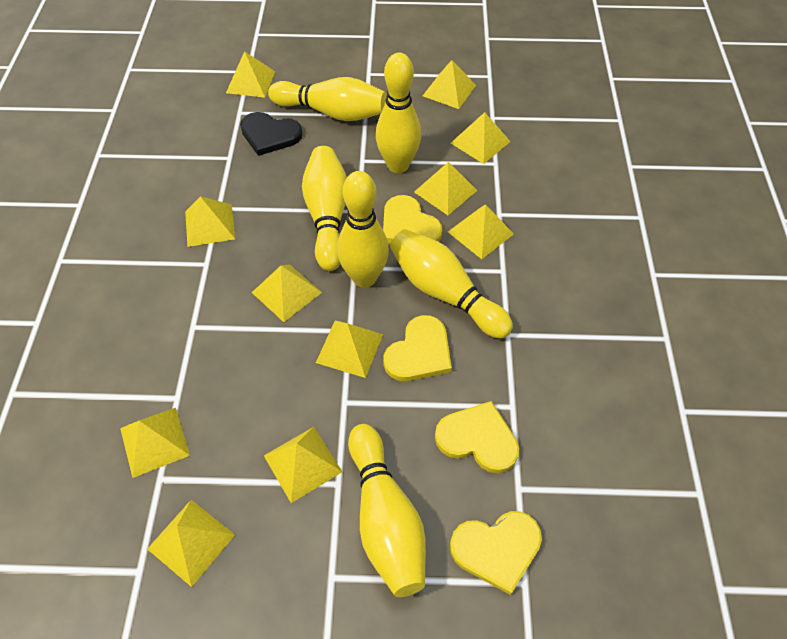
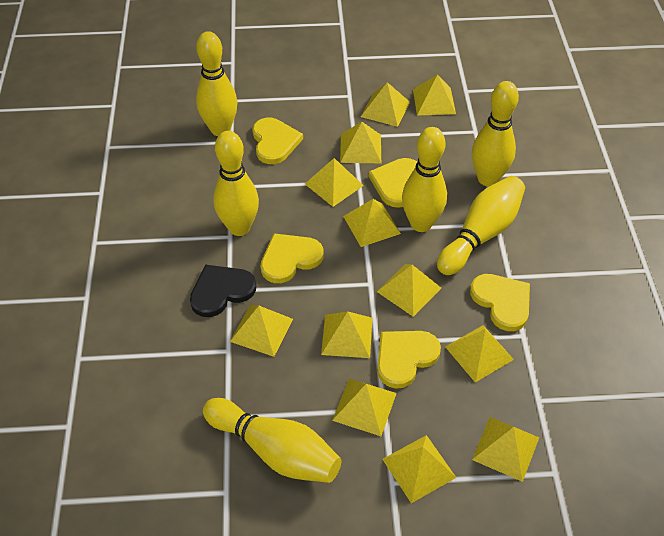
yellow heart: 4 -> 5
yellow pyramid: 11 -> 12

